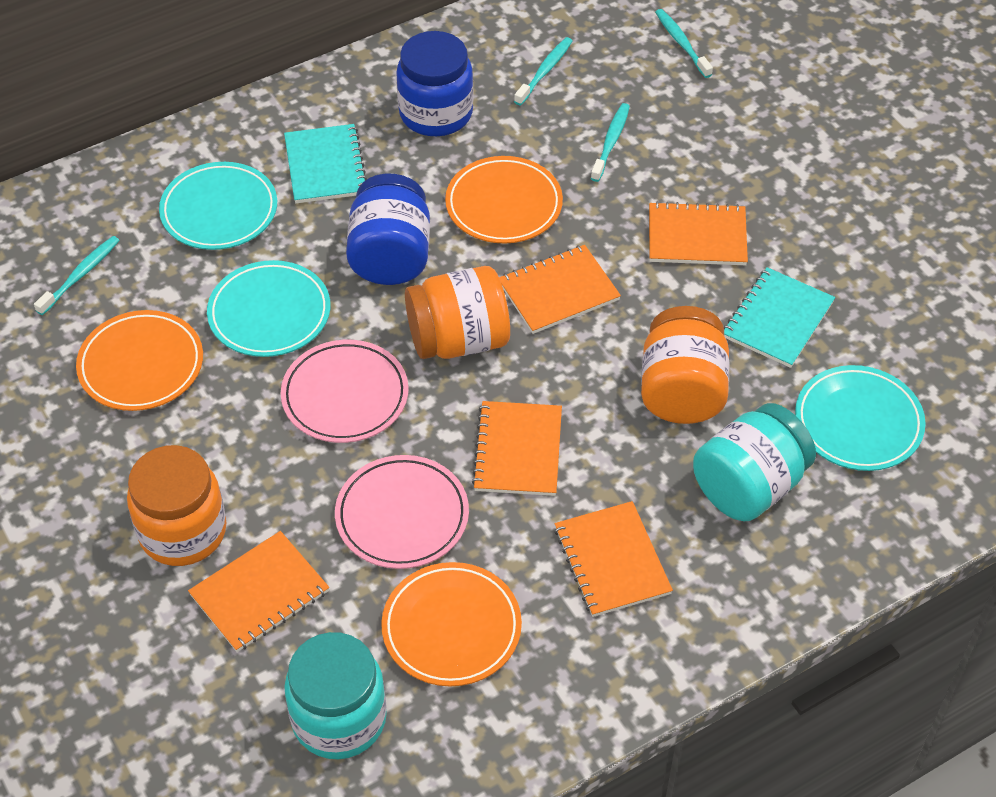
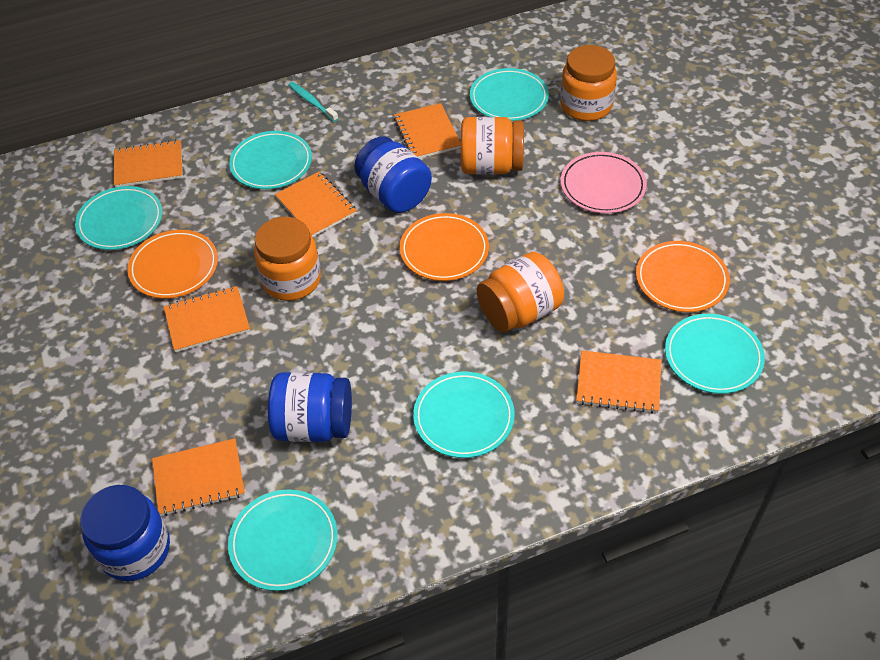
blue jar: 2 -> 3
orange jar: 3 -> 4
orange notebook: 5 -> 6
pink plate: 2 -> 1
turquoise jar: 2 -> 0
turquoise notebook: 2 -> 0
turquoise plate: 3 -> 6
turquoise toothbrush: 4 -> 1

